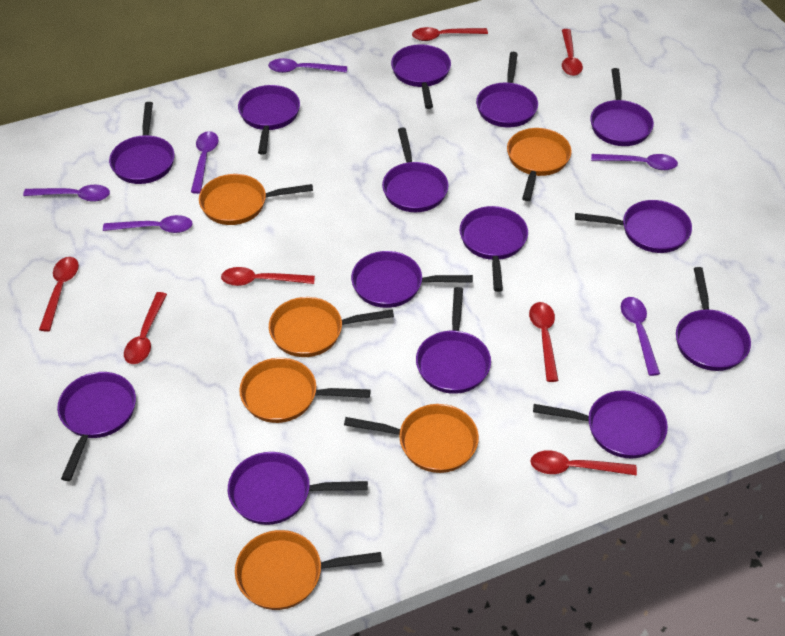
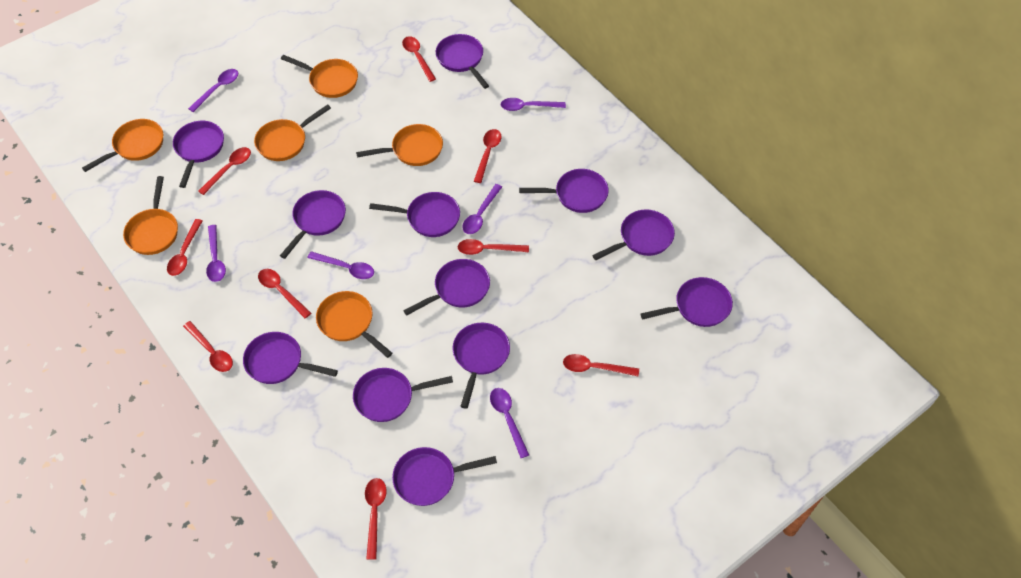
purple pan: 14 -> 12
red spoon: 7 -> 9

